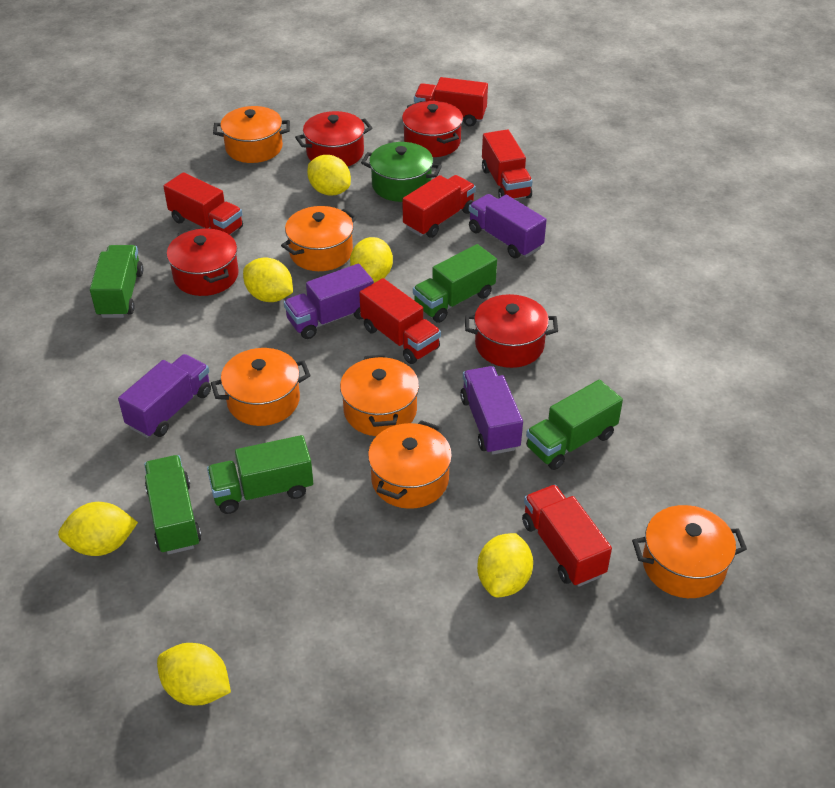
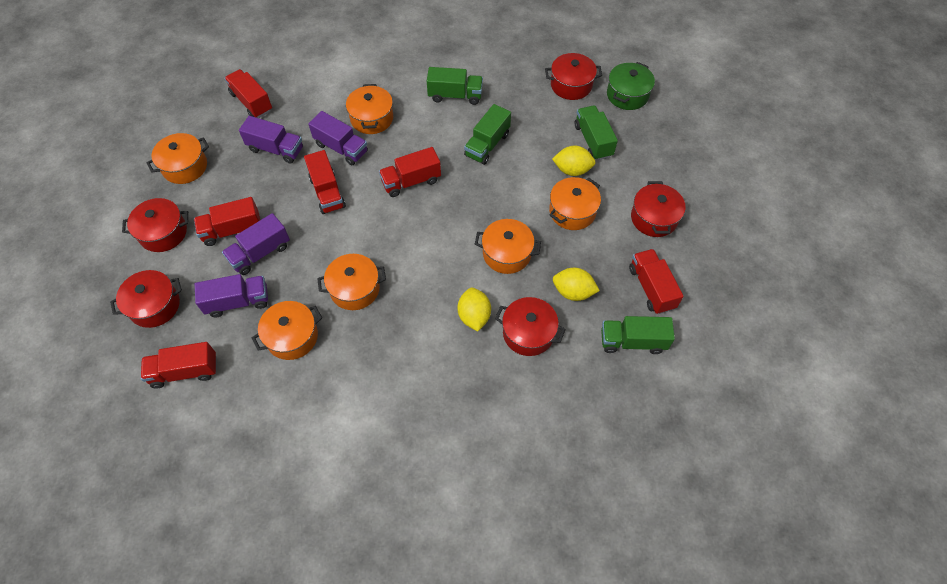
green truck: 5 -> 4
red pot: 4 -> 5
yellow lemon: 6 -> 3

